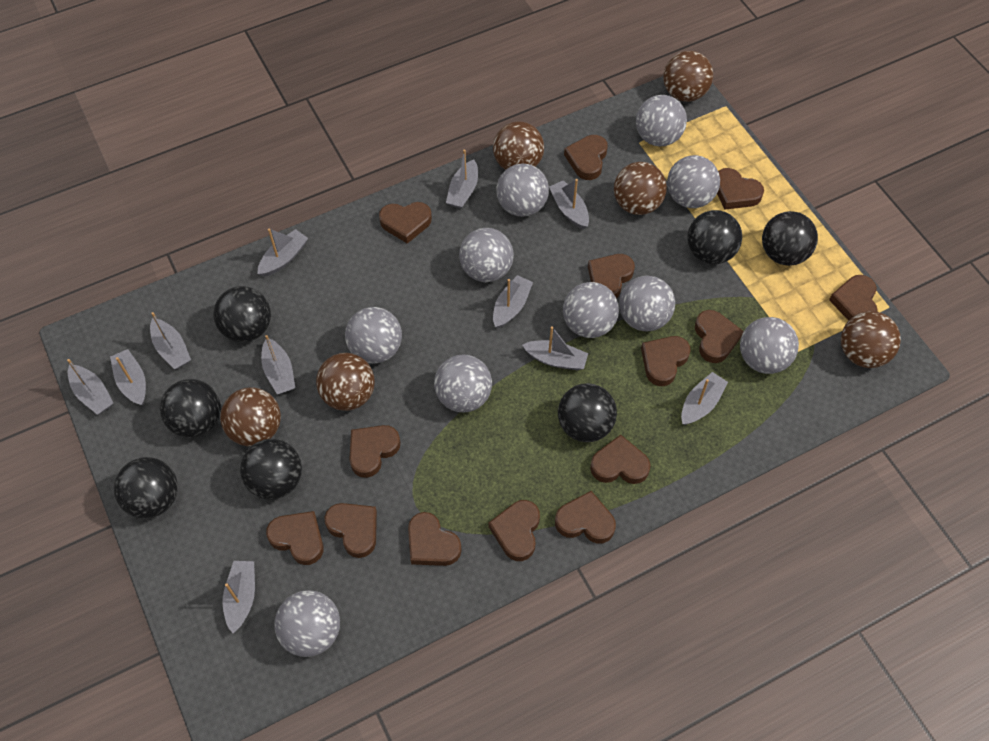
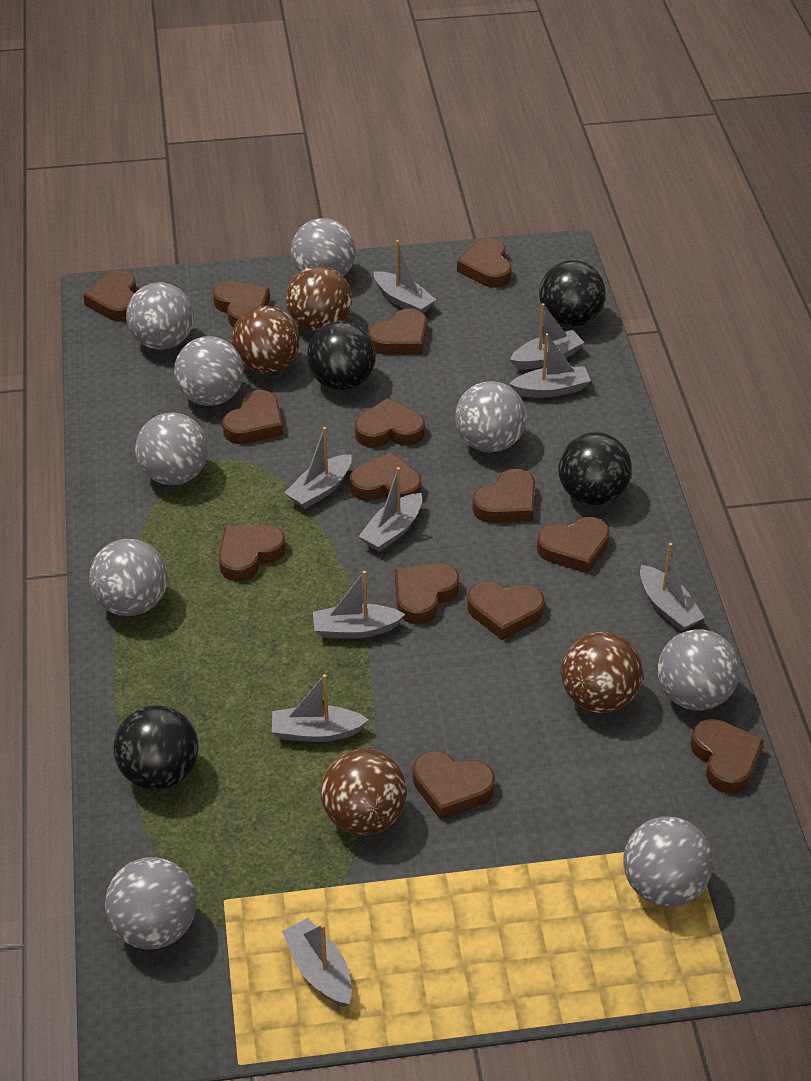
black ball: 7 -> 4
brown ball: 6 -> 4
grey ball: 10 -> 9
grey boat: 11 -> 9

